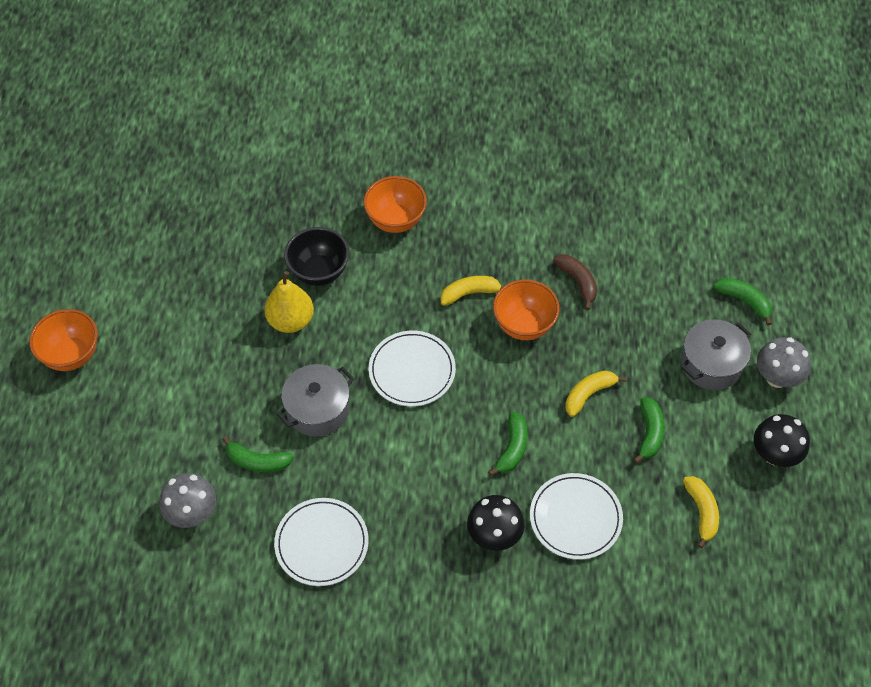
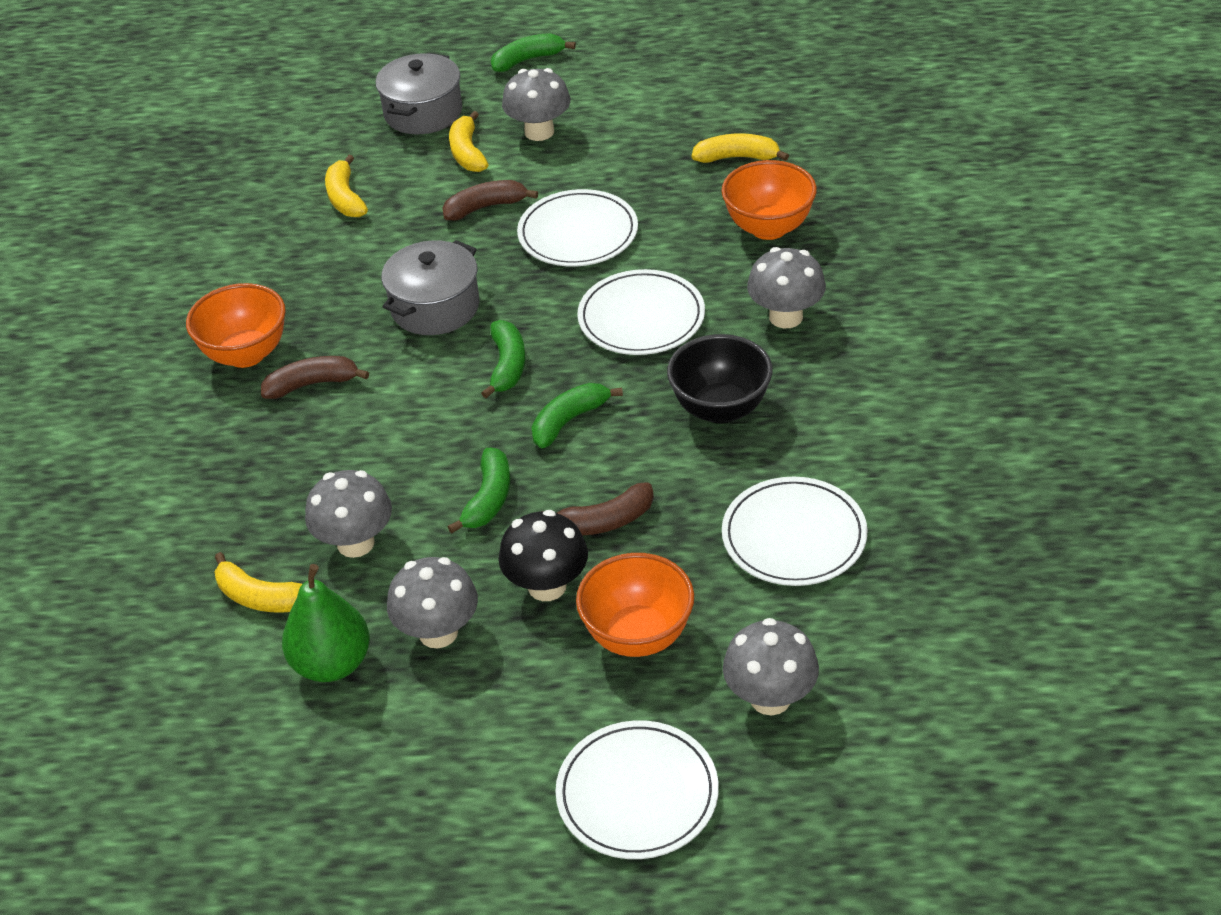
black mushroom: 2 -> 1
brown banana: 1 -> 3
green pear: 0 -> 1
grey mushroom: 2 -> 5
white plate: 3 -> 4
yellow banana: 3 -> 4
yellow pear: 1 -> 0

